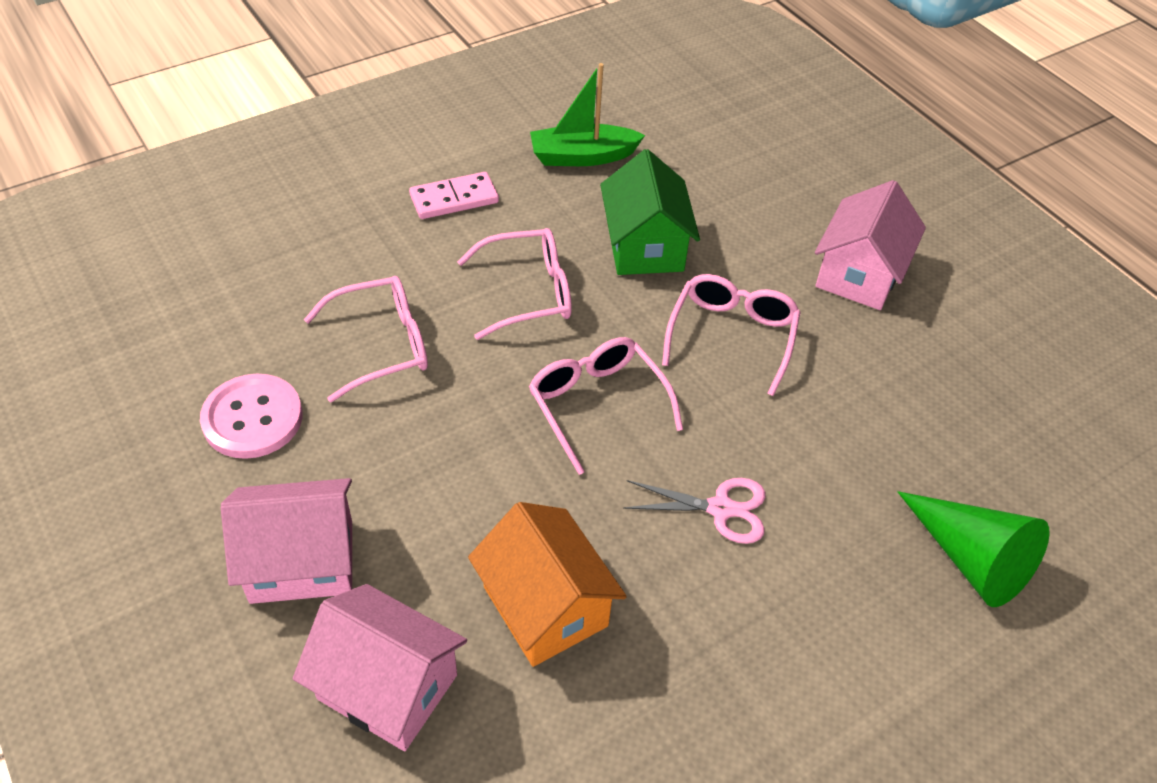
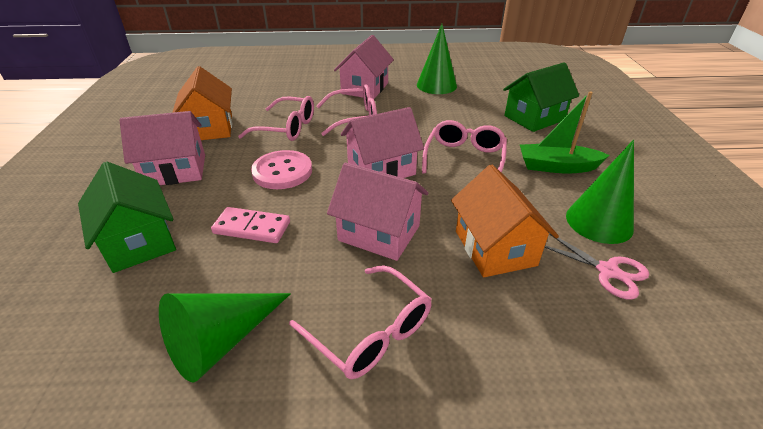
green cone: 1 -> 3
green house: 1 -> 2
orange house: 1 -> 2
pink house: 3 -> 4

